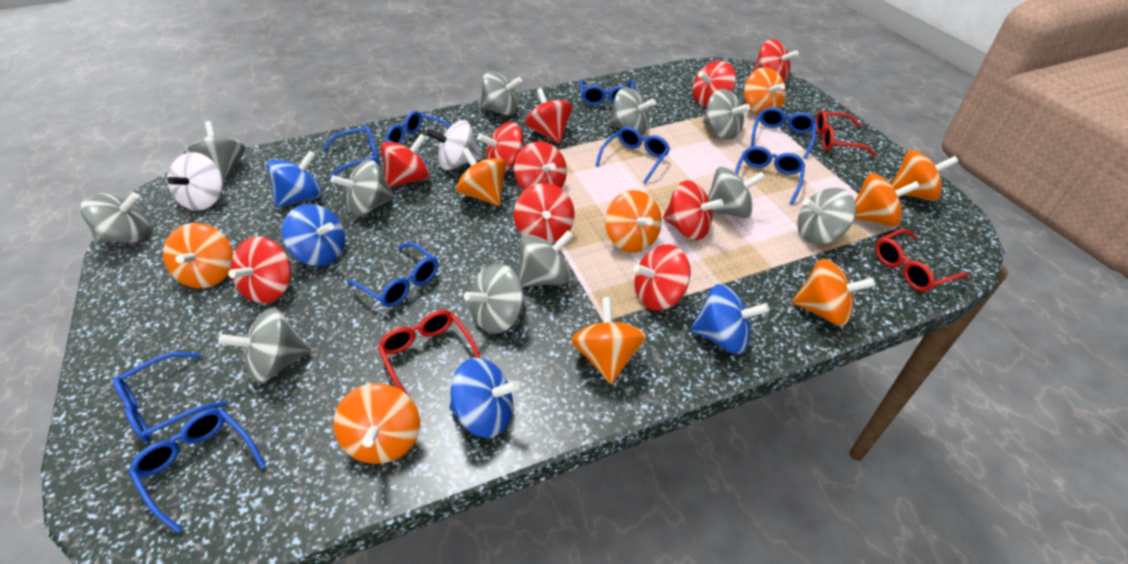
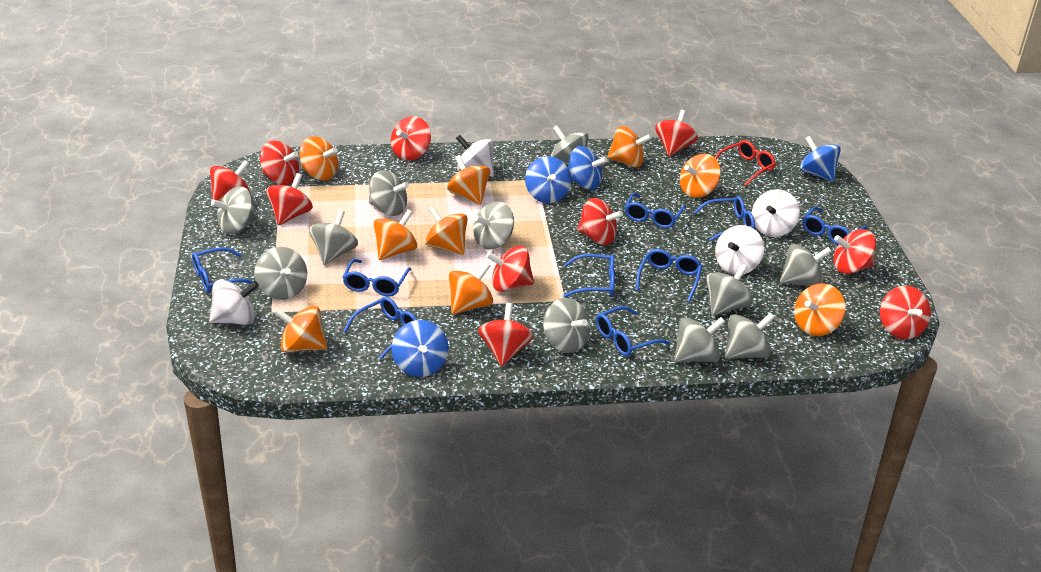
red glasses: 3 -> 1
white spinning top: 2 -> 4

